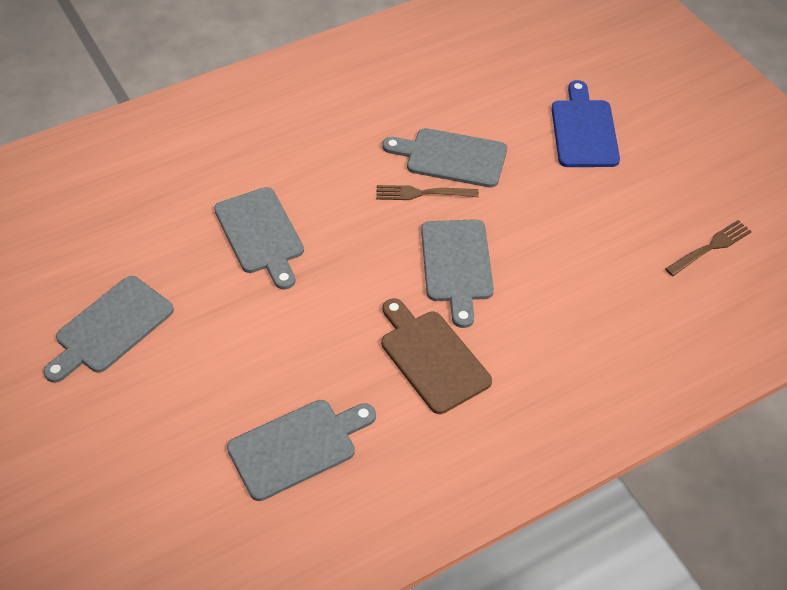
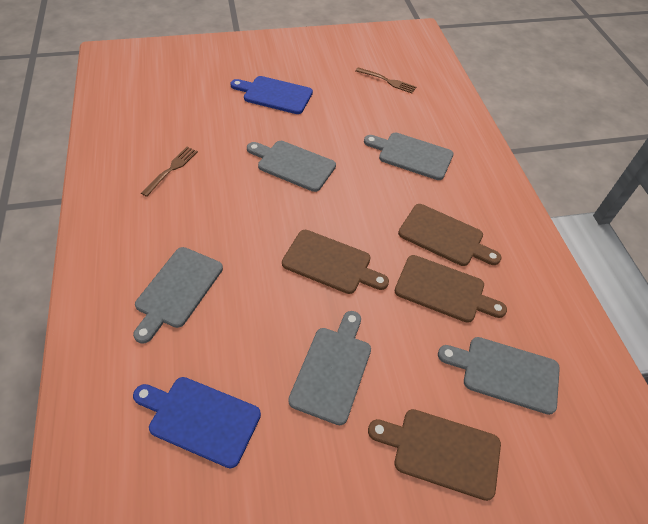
blue cutting board: 1 -> 2
brown cutting board: 1 -> 4

